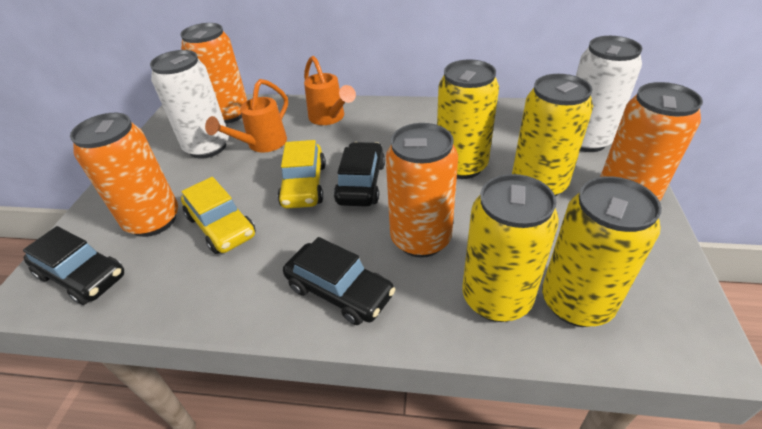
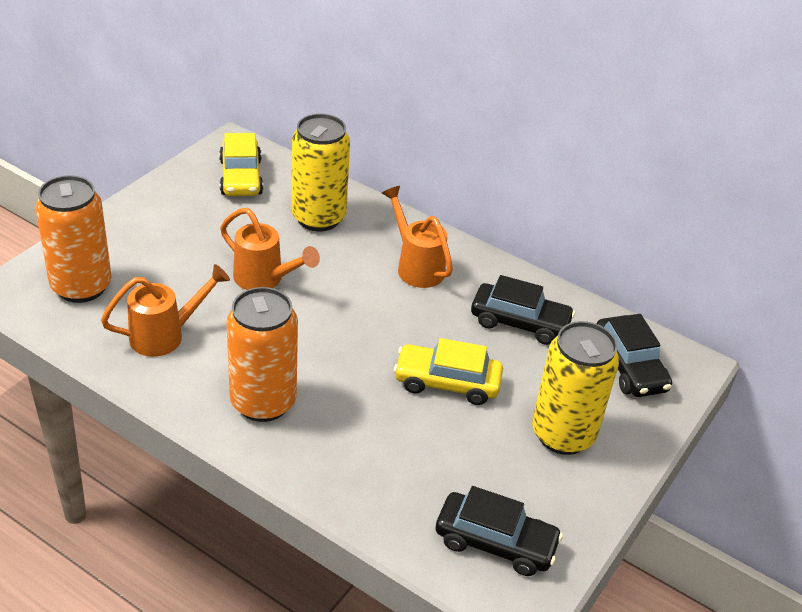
orange can: 4 -> 2
orange watering can: 2 -> 3
white can: 2 -> 0
yellow can: 4 -> 2

